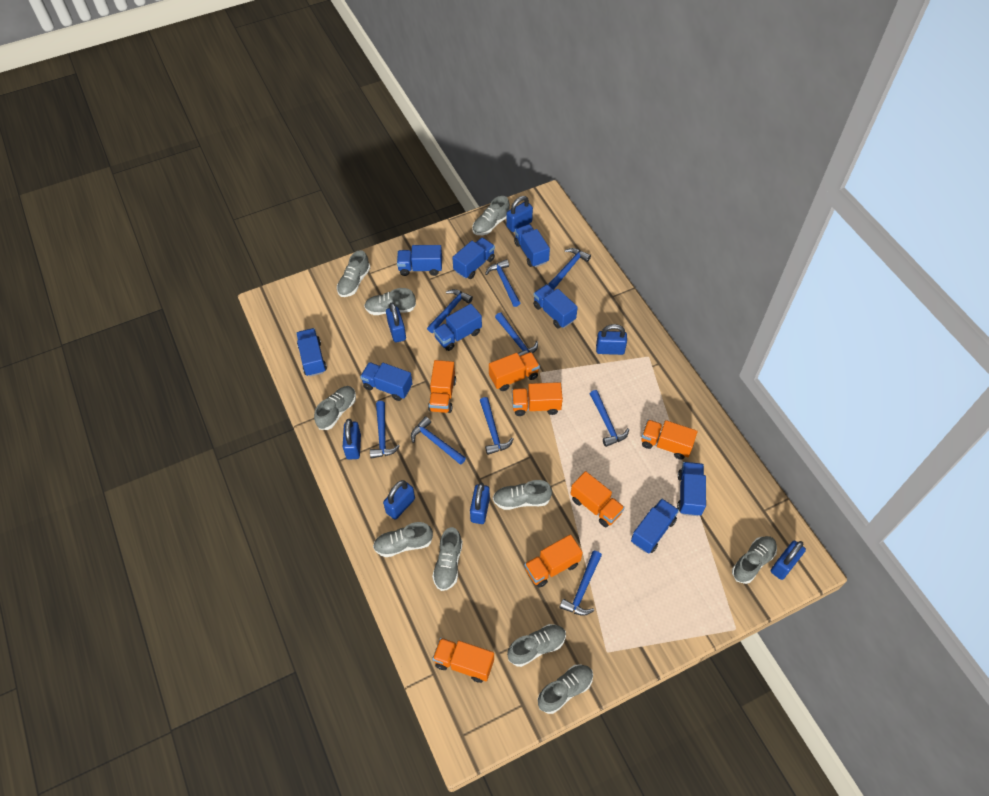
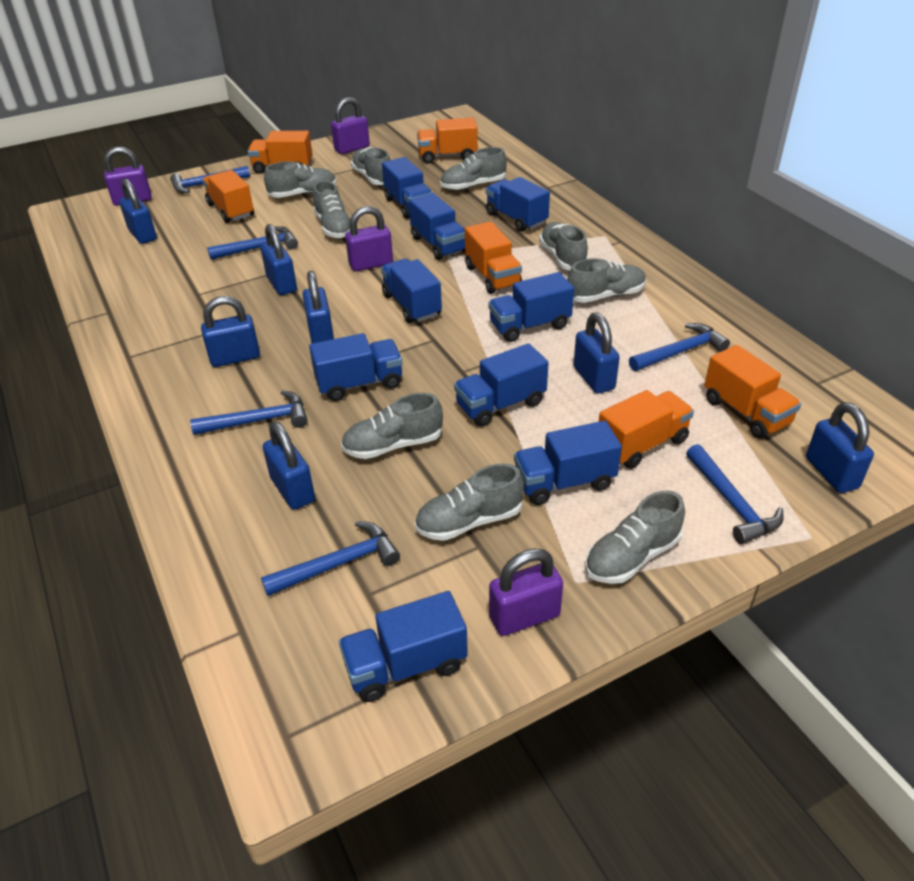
blue hammer: 9 -> 6
grey shoe: 10 -> 9
orange truck: 7 -> 6
purple padlock: 0 -> 4

